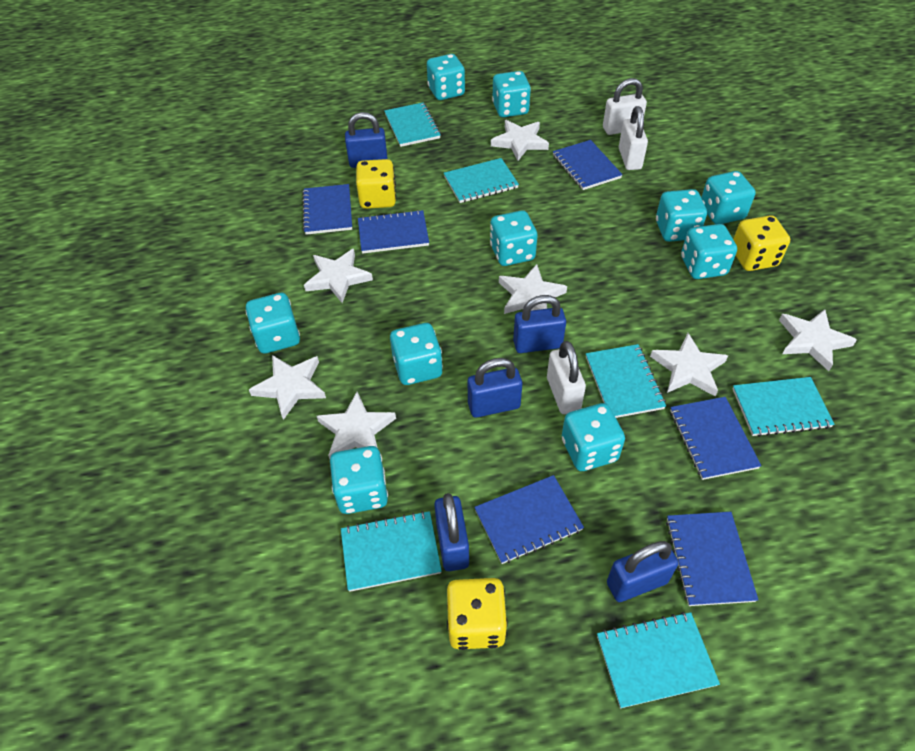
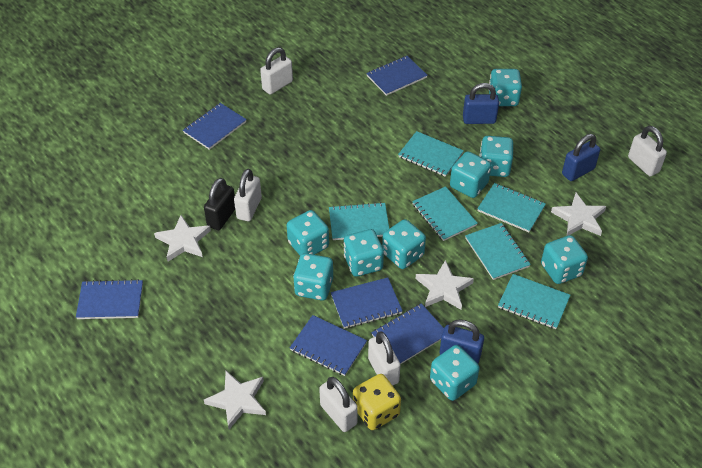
black padlock: 0 -> 1
blue padlock: 5 -> 3
turquoise dice: 10 -> 9
white padlock: 3 -> 5
white star: 7 -> 4
yellow dice: 3 -> 1

